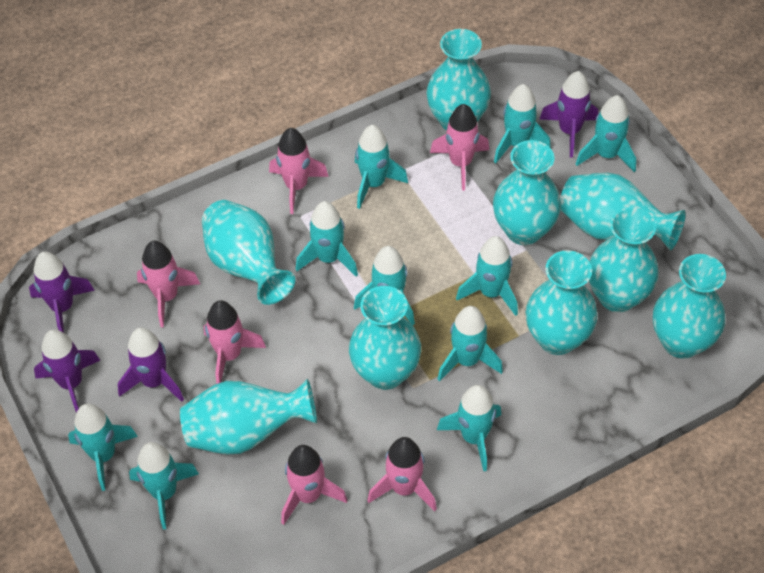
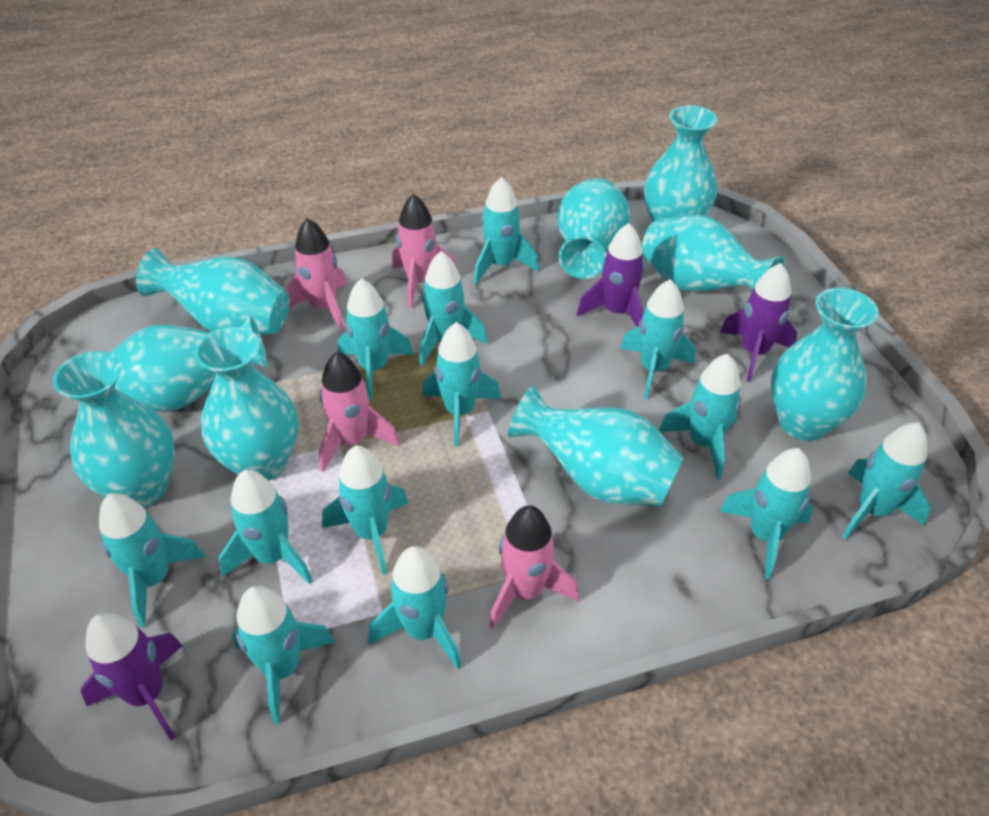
pink rocket: 6 -> 4
purple rocket: 4 -> 3
turquoise rocket: 10 -> 13

